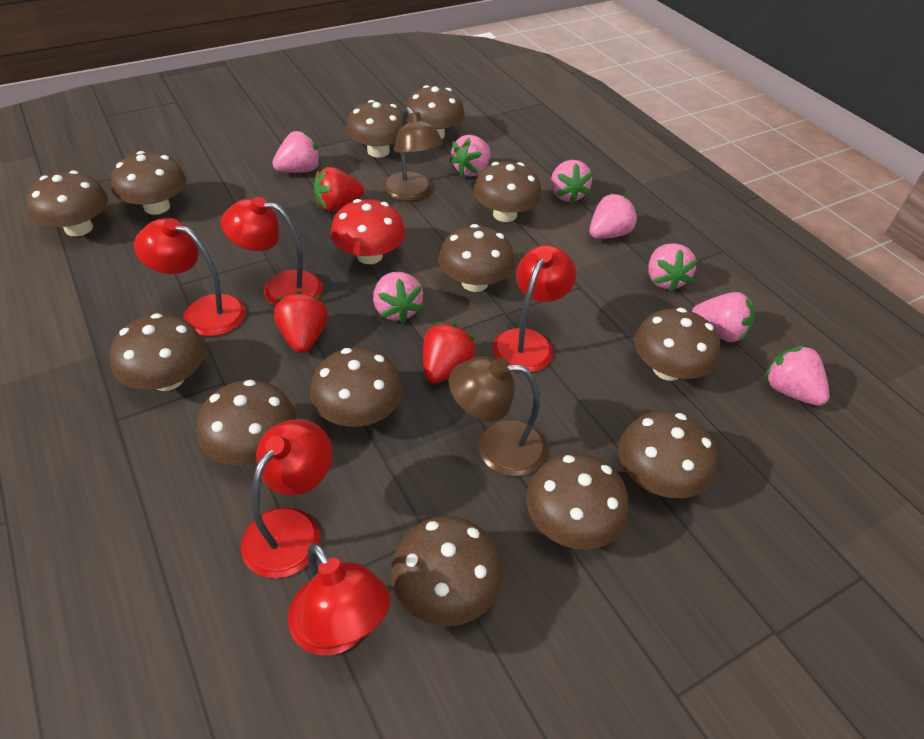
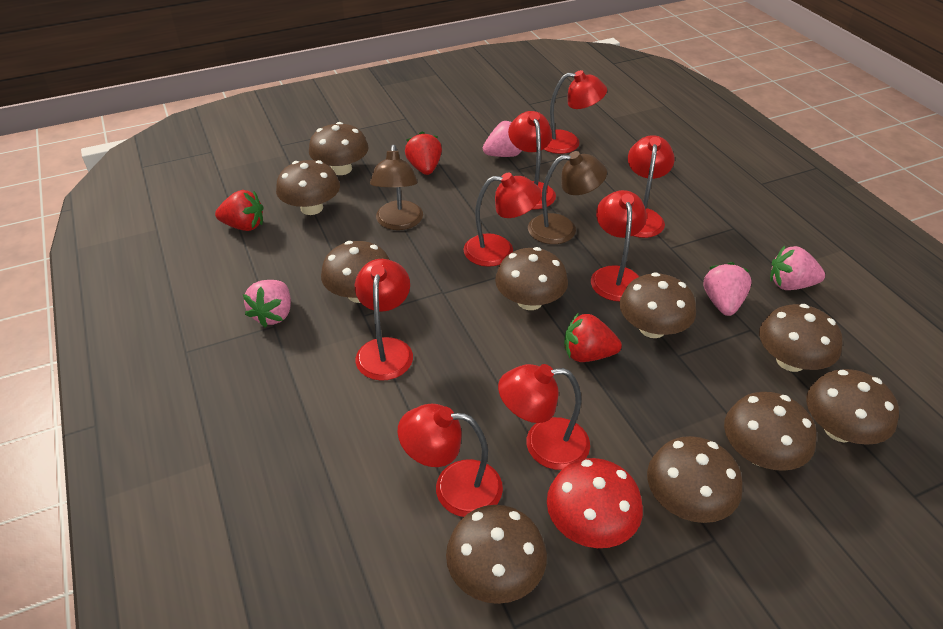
brown mushroom: 13 -> 10
pink strawberry: 8 -> 4
red lamp: 5 -> 8

